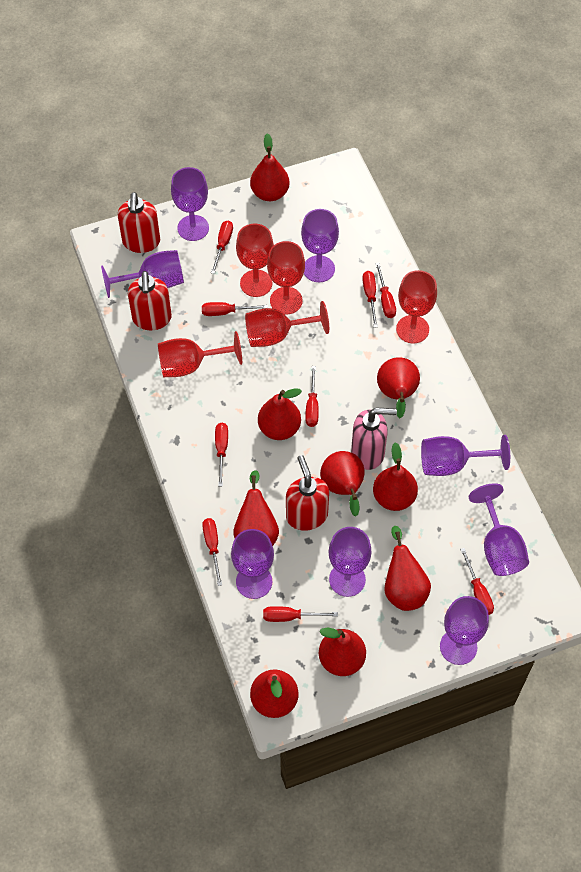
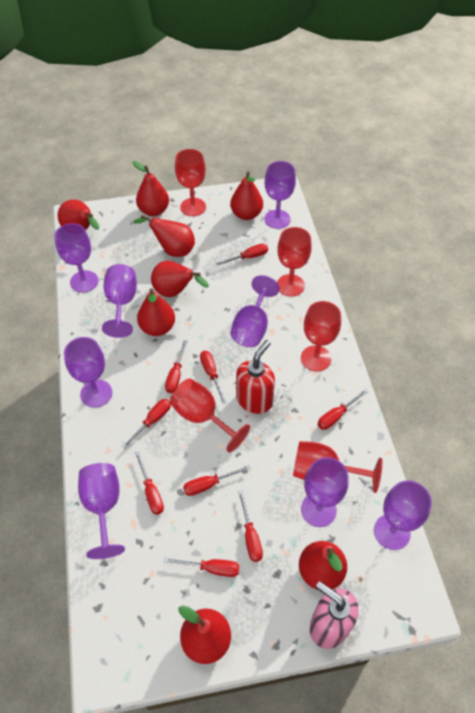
red pear: 9 -> 8
red soap dispenser: 3 -> 1

